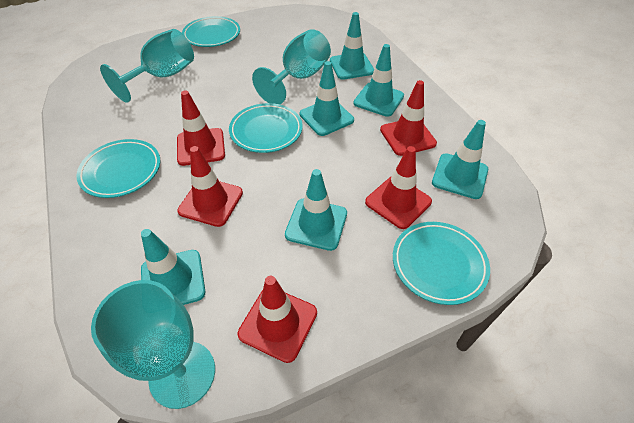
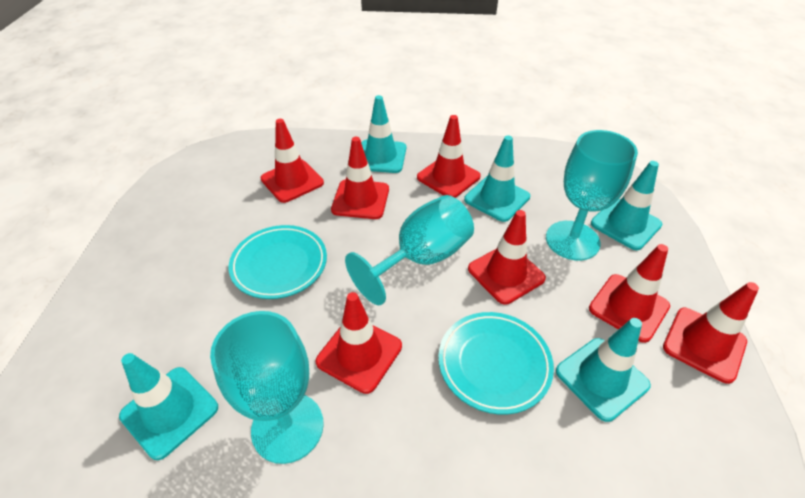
red traffic cone: 5 -> 7
turquoise plate: 4 -> 2
turquoise traffic cone: 6 -> 5

